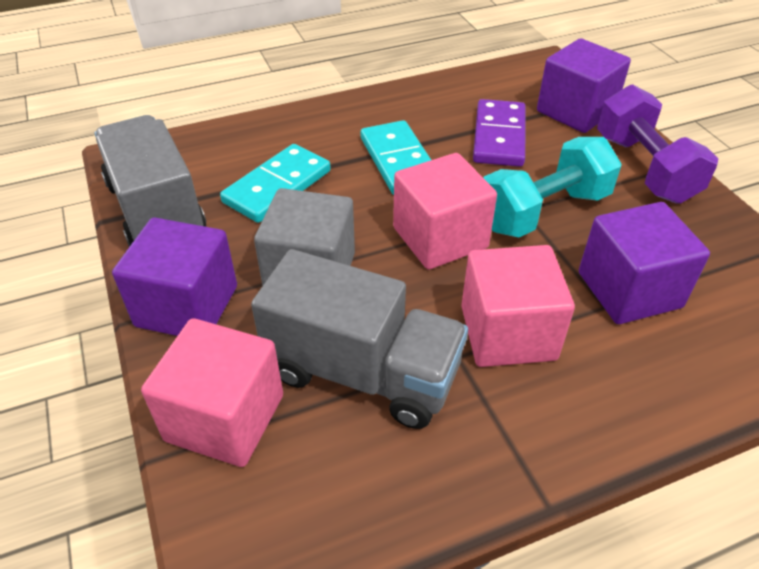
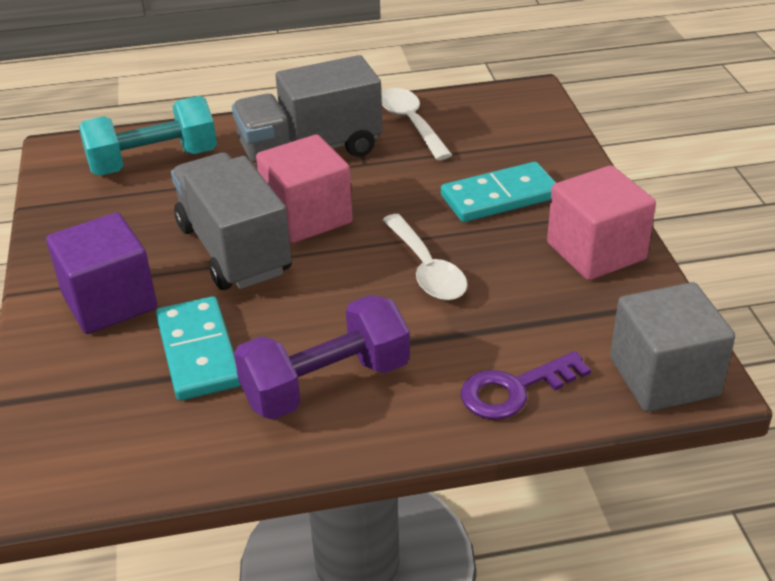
pink cube: 3 -> 2
purple cube: 3 -> 1
purple domino: 1 -> 0
purple key: 0 -> 1
white spoon: 0 -> 2

